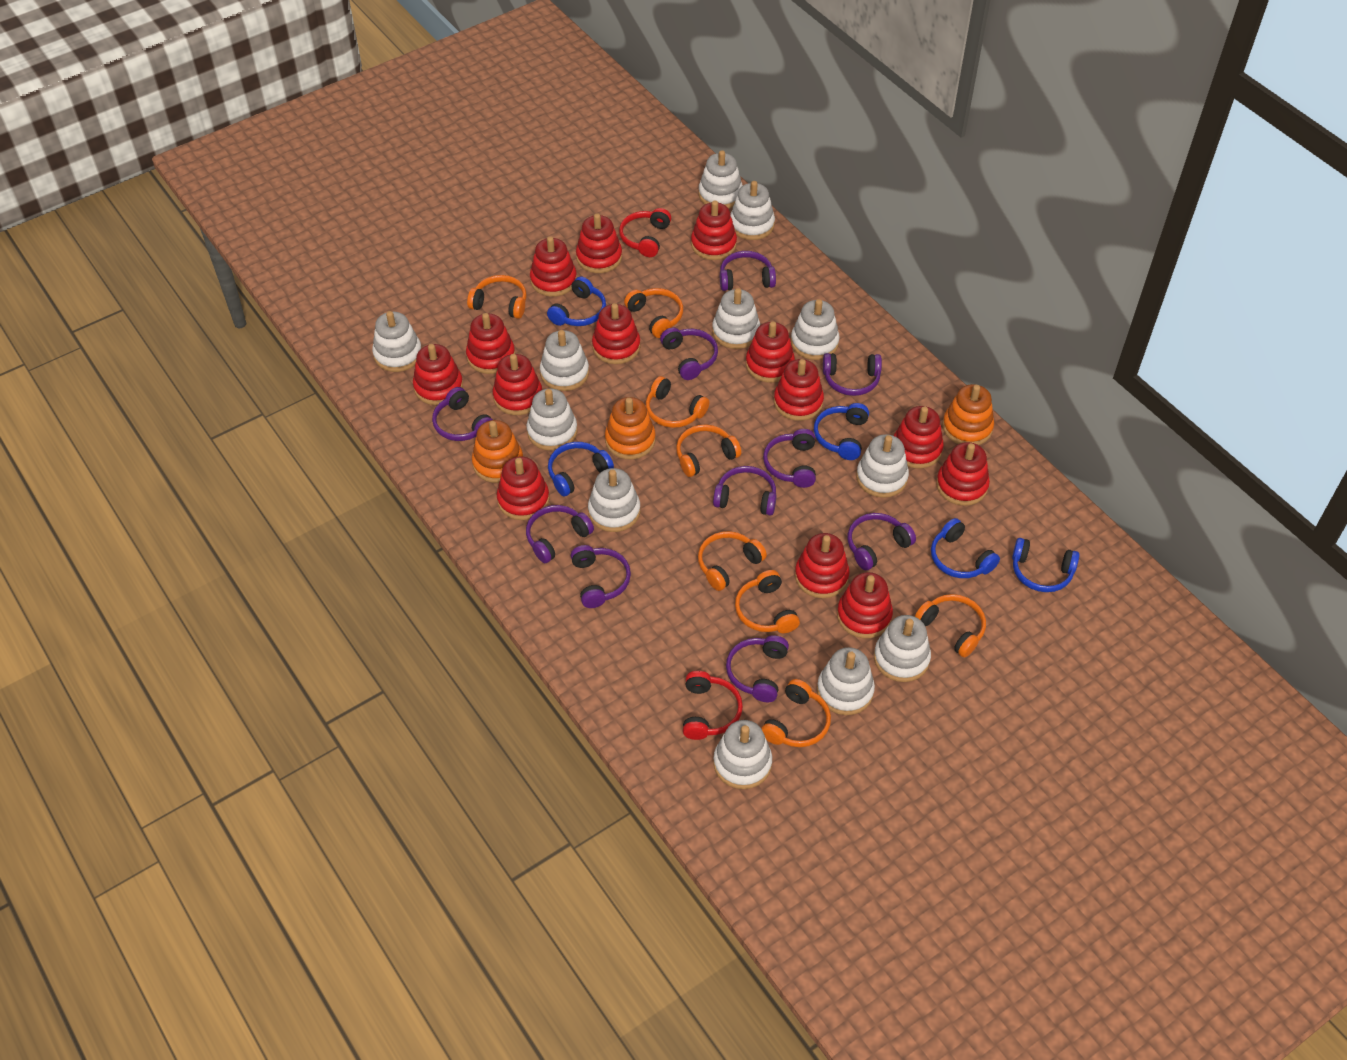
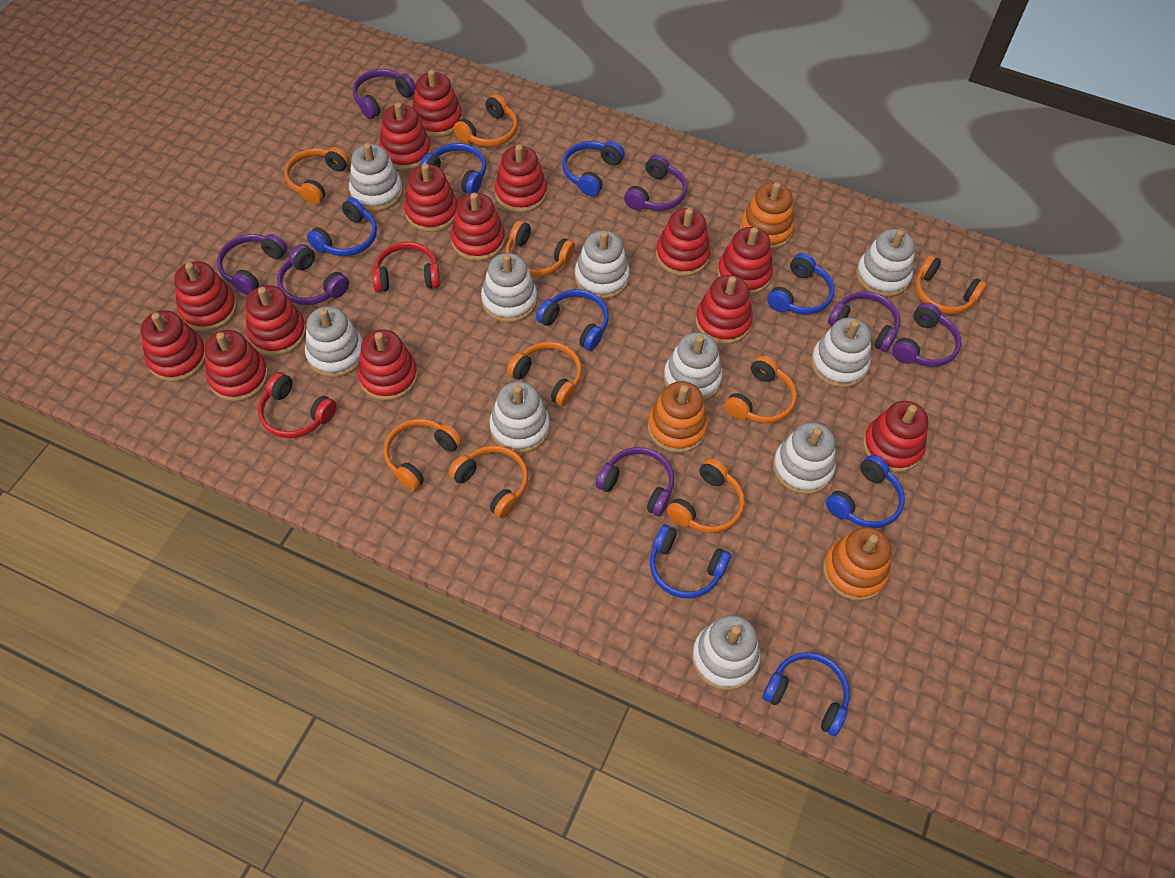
blue headphones: 5 -> 8
orange headphones: 8 -> 9
purple headphones: 10 -> 7
white stacking toy: 12 -> 10

